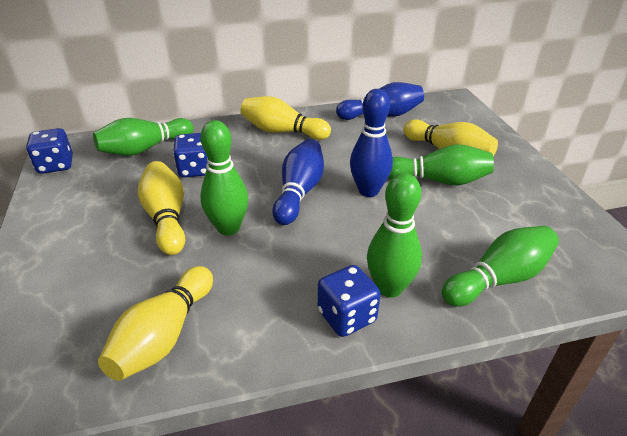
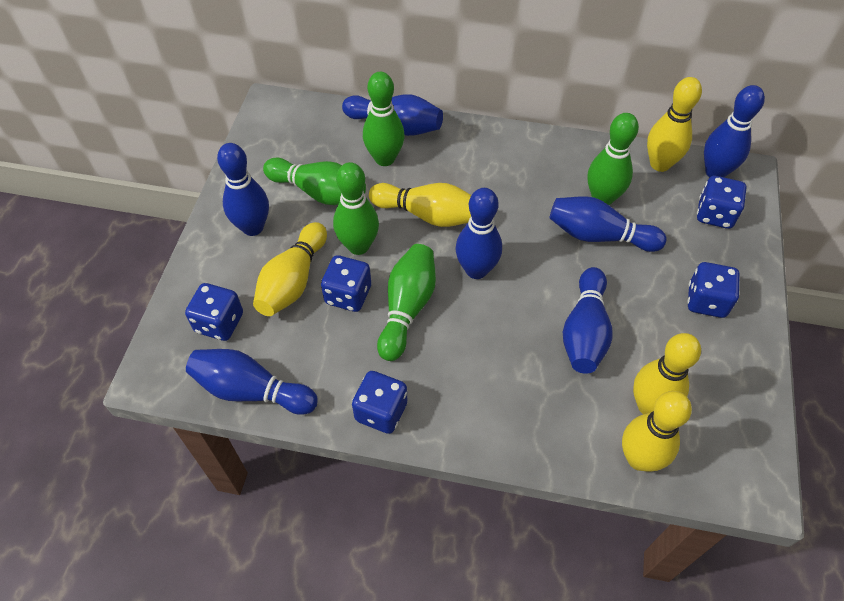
blue bowling pin: 3 -> 7
blue dice: 3 -> 5
yellow bowling pin: 4 -> 5

